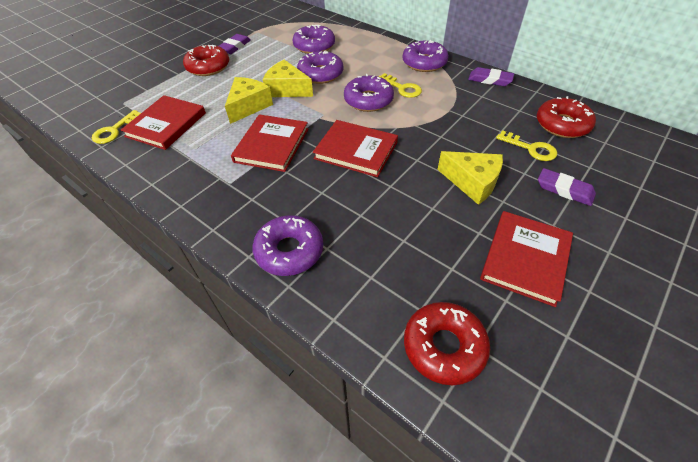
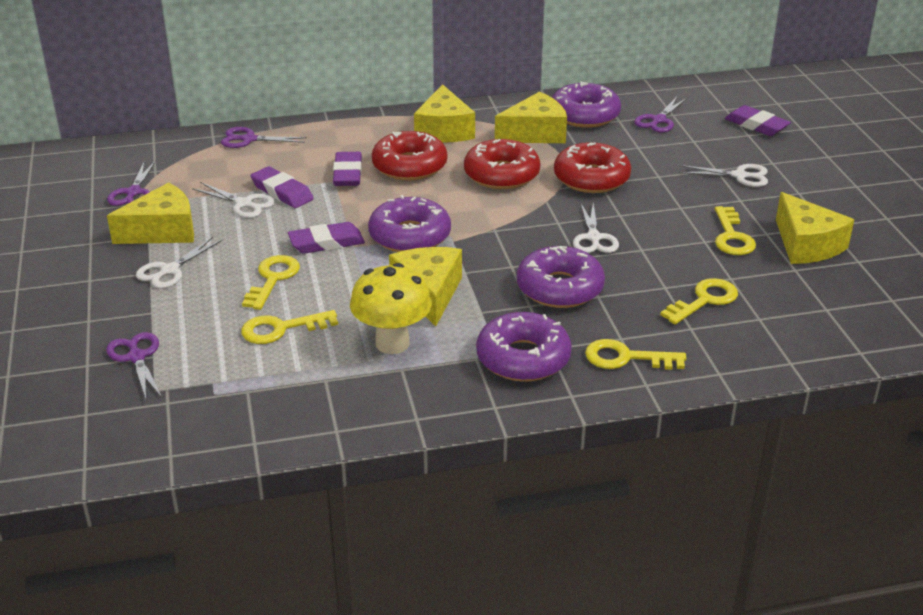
purple donut: 5 -> 4
purple eraser: 3 -> 4
purple scissors: 0 -> 4
red book: 4 -> 0
white scissors: 0 -> 4
yellow cheese: 3 -> 5
yellow key: 3 -> 5
yellow mushroom: 0 -> 1

